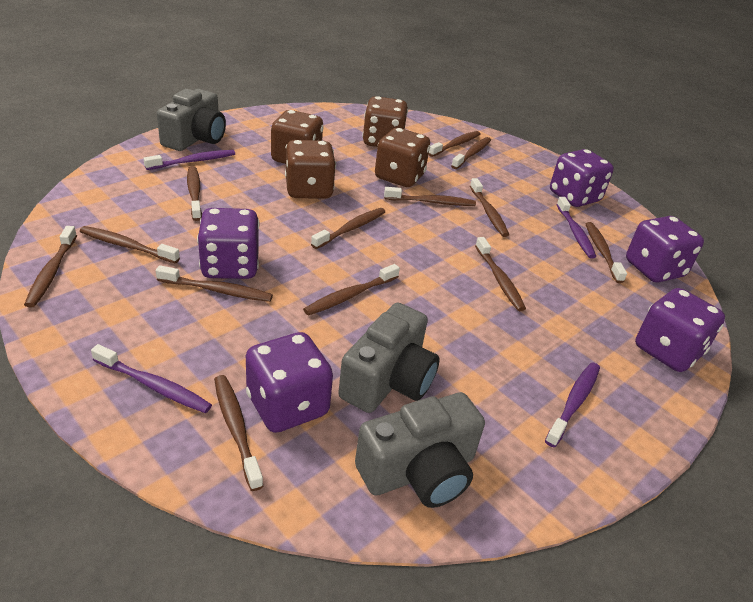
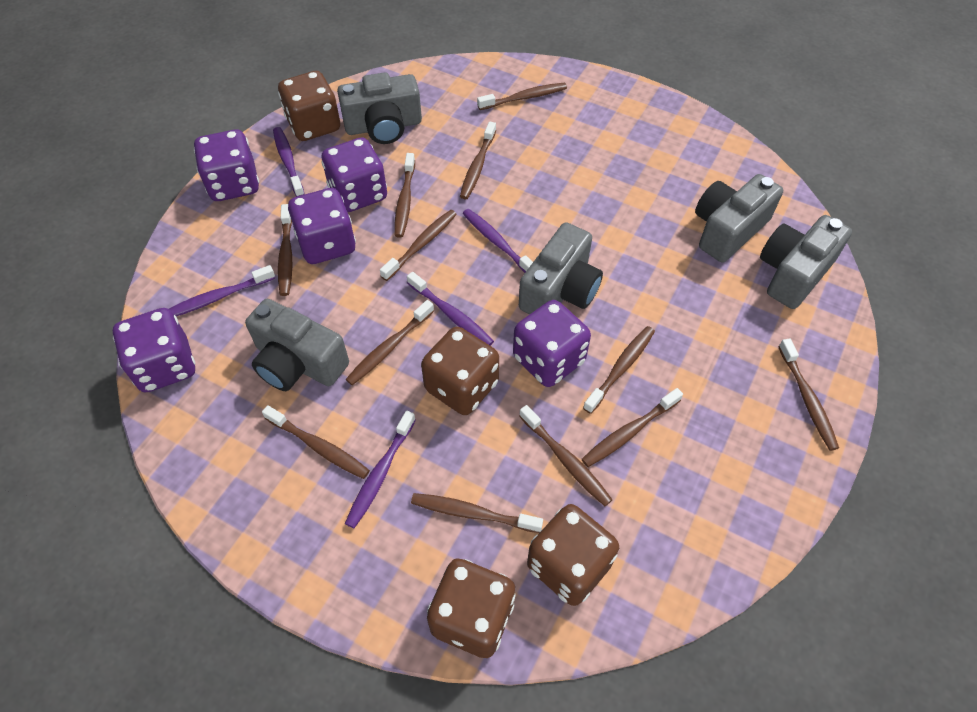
brown toothbrush: 13 -> 12
grey camera: 3 -> 5
purple toothbrush: 4 -> 5

